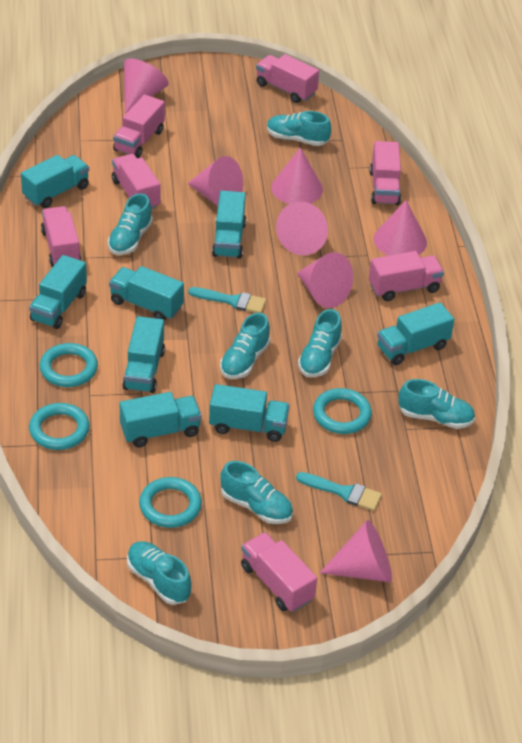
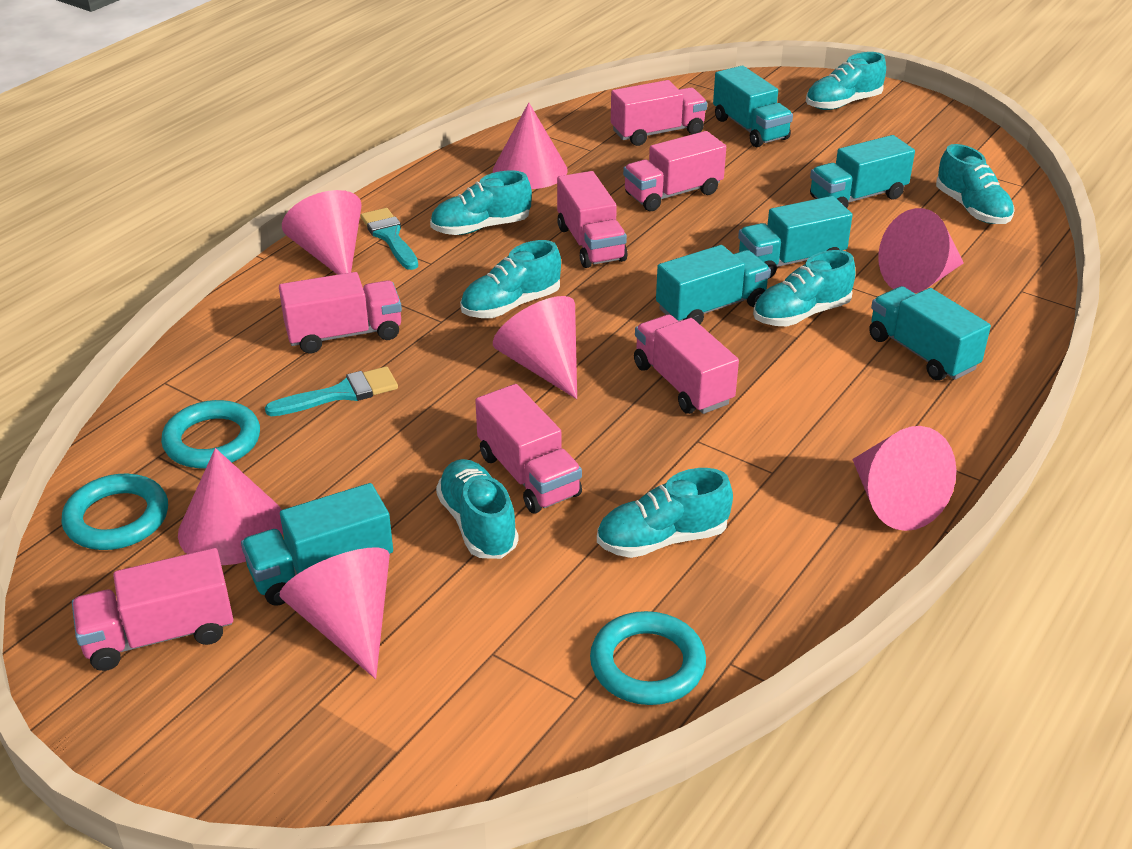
turquoise ring: 4 -> 3
turquoise truck: 8 -> 6

